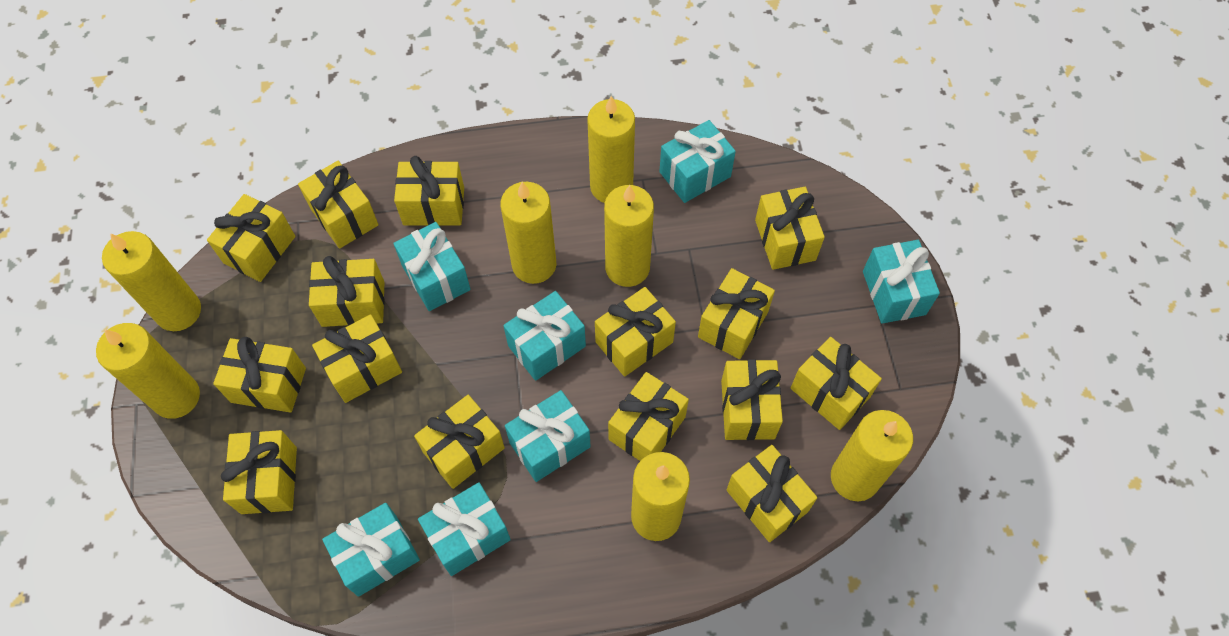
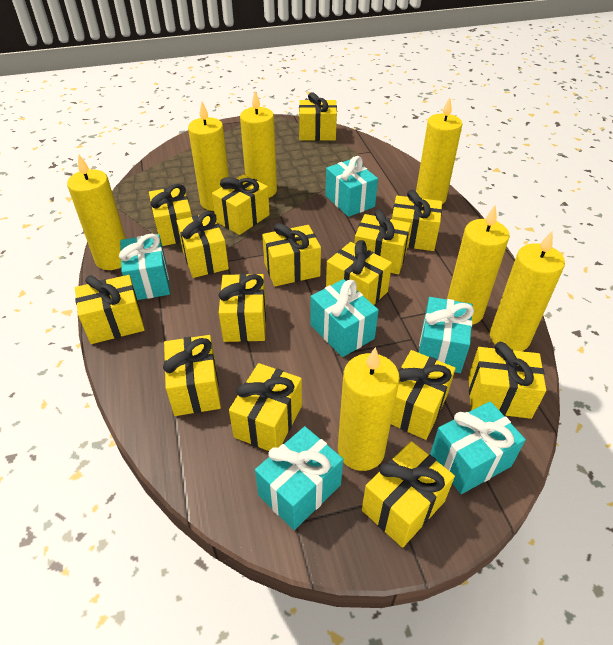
turquoise gift: 7 -> 6

